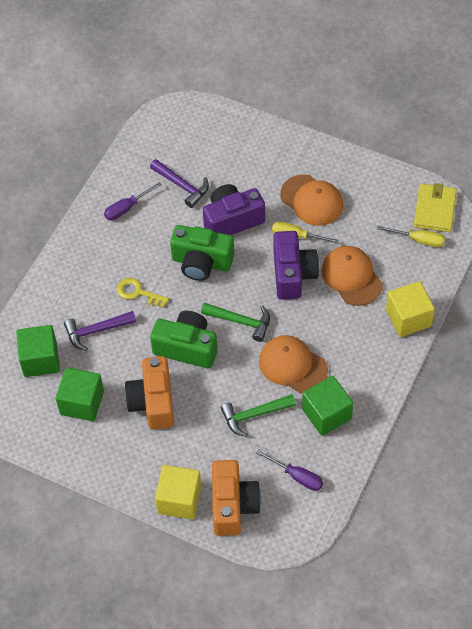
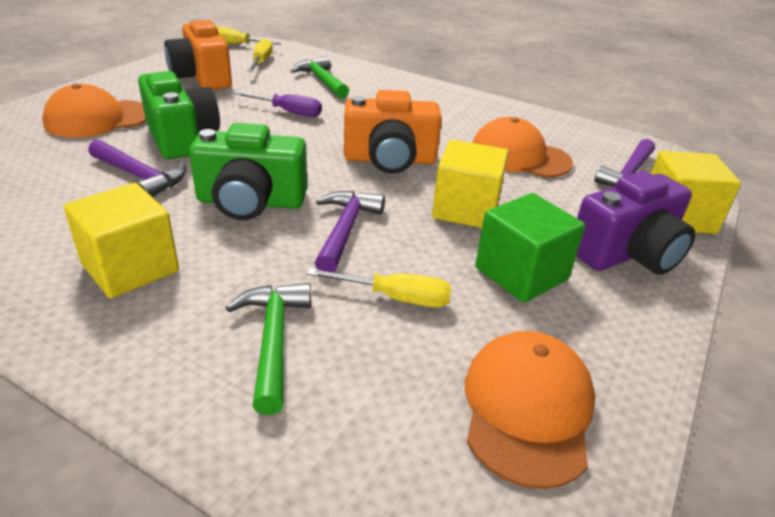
green cube: 3 -> 1
purple camera: 2 -> 1
purple hammer: 2 -> 3
purple screwdriver: 2 -> 1
yellow cube: 2 -> 3
yellow key: 1 -> 0
yellow screwdriver: 2 -> 3
yellow wallet: 1 -> 0

